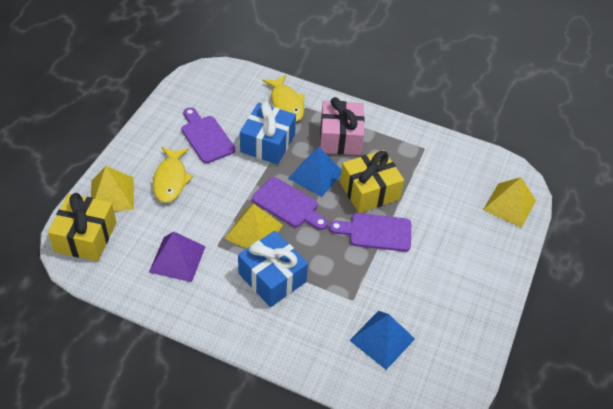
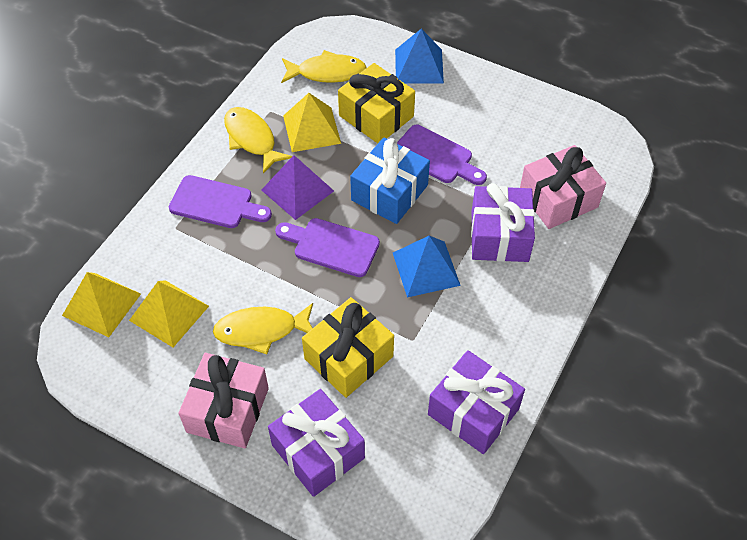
blue gift: 2 -> 1
pink gift: 1 -> 2
purple gift: 0 -> 3
yellow fish: 2 -> 3

